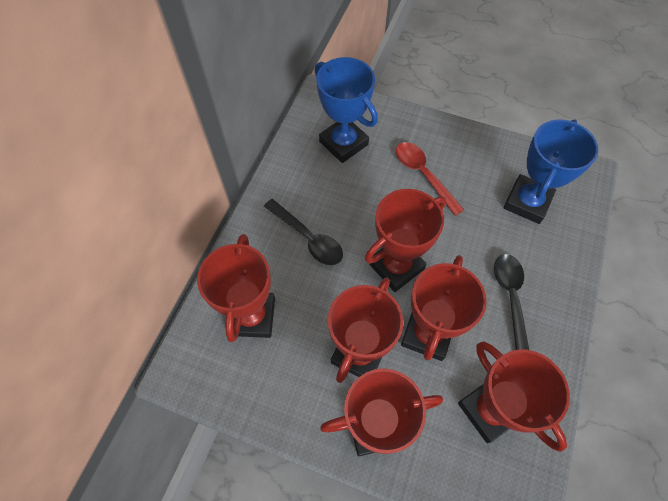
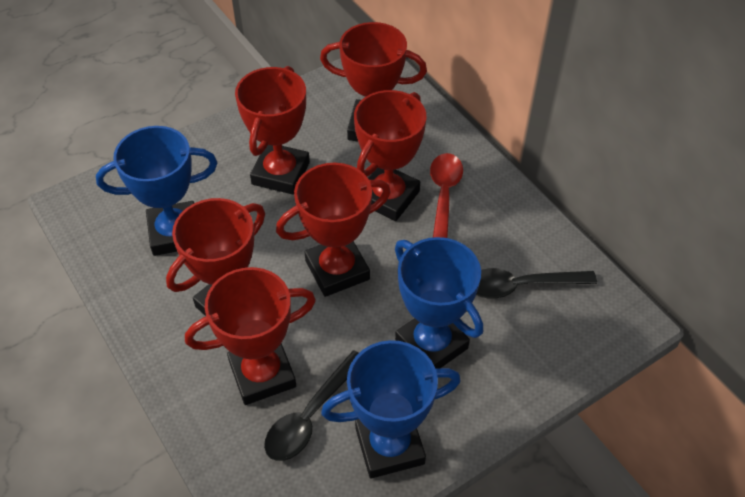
blue trophy: 2 -> 3

